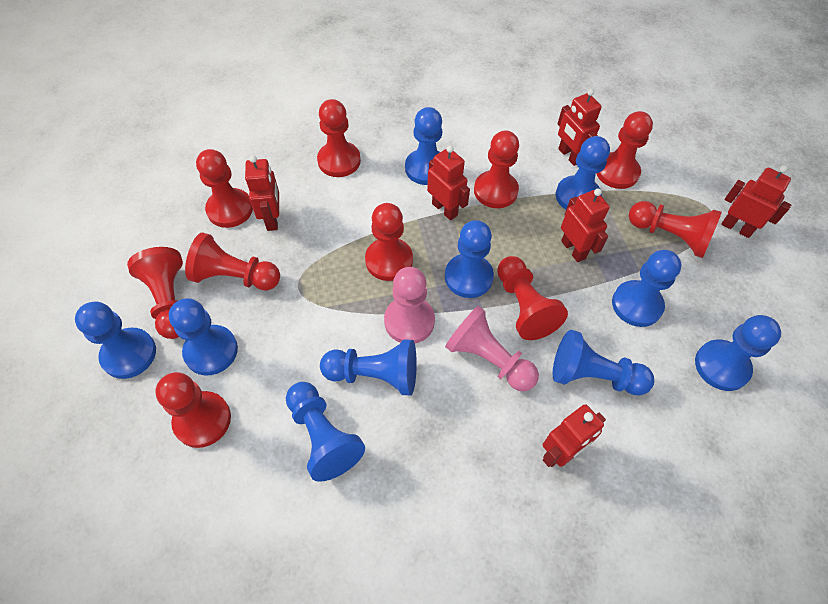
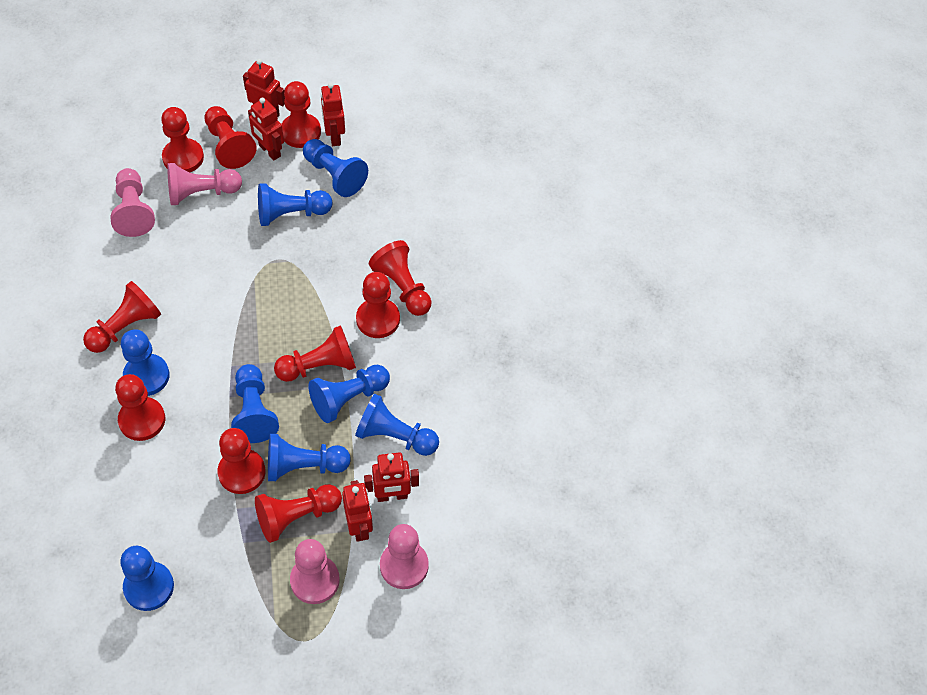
blue pawn: 10 -> 8
pink pawn: 2 -> 4
red robot: 6 -> 5

